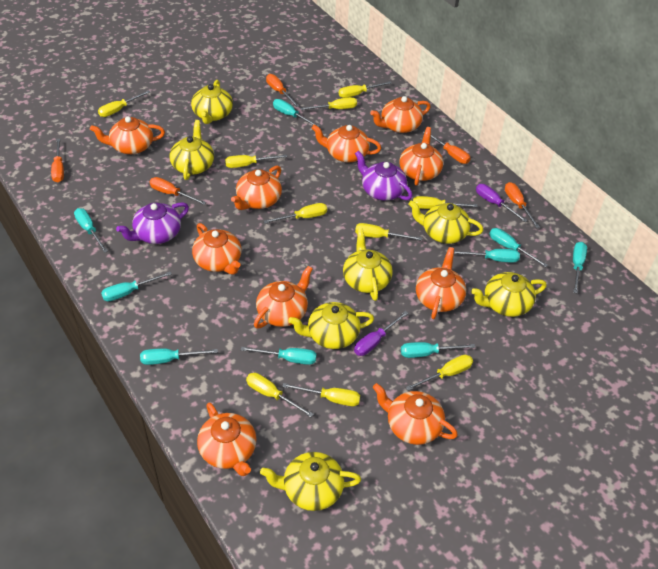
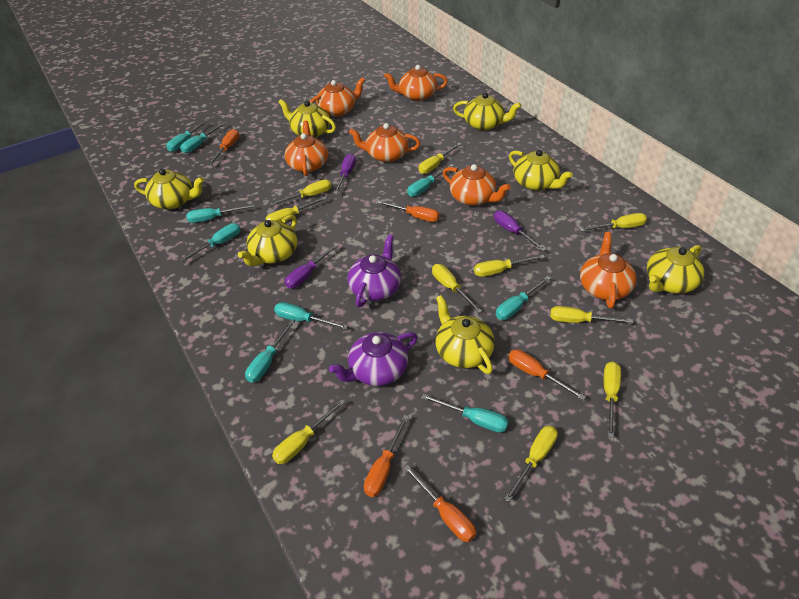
orange teapot: 10 -> 6
purple screwdriver: 2 -> 3

